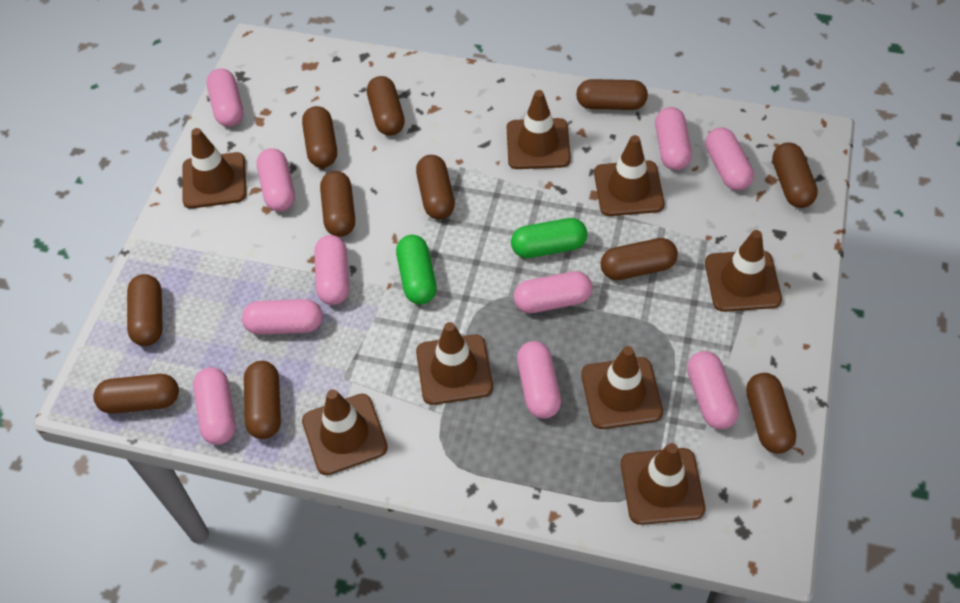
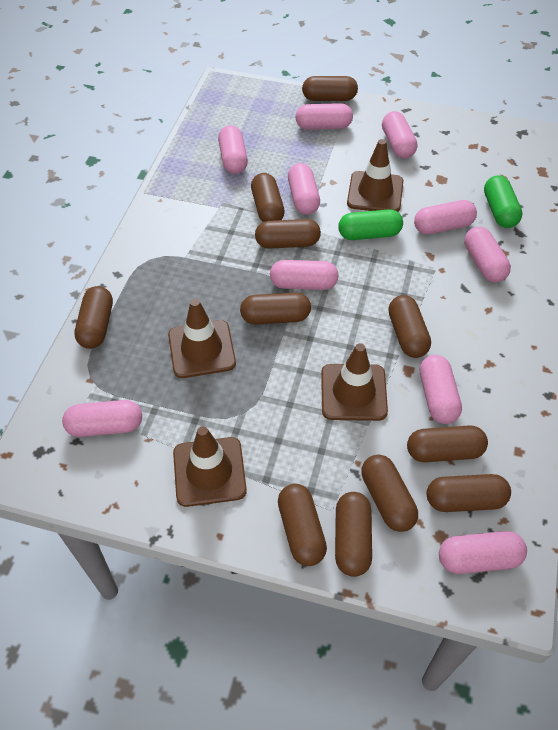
brown traffic cone: 8 -> 4

